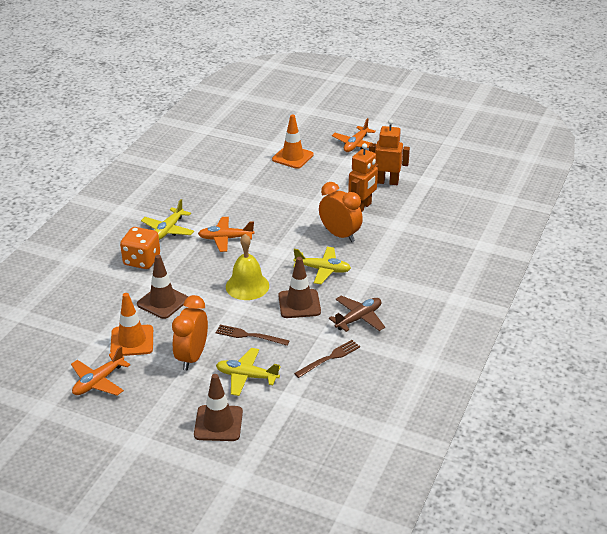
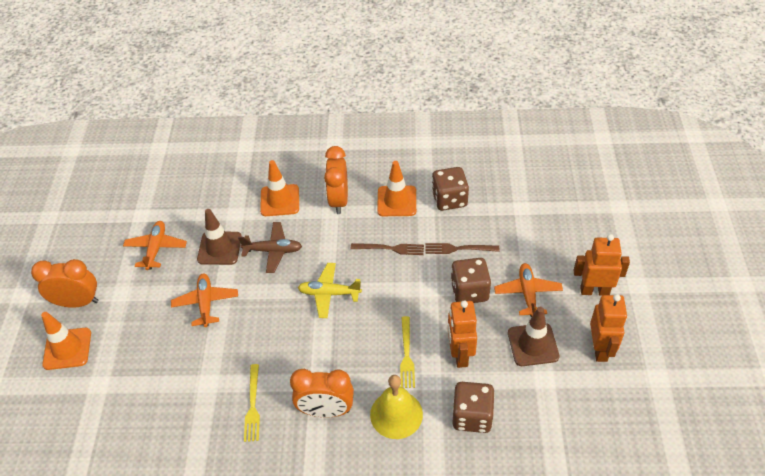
brown dice: 0 -> 3
brown traffic cone: 3 -> 2
orange clock: 2 -> 3
orange dice: 1 -> 0
orange robot: 2 -> 3
orange traffic cone: 2 -> 3
yellow fork: 0 -> 2
yellow plane: 3 -> 1

